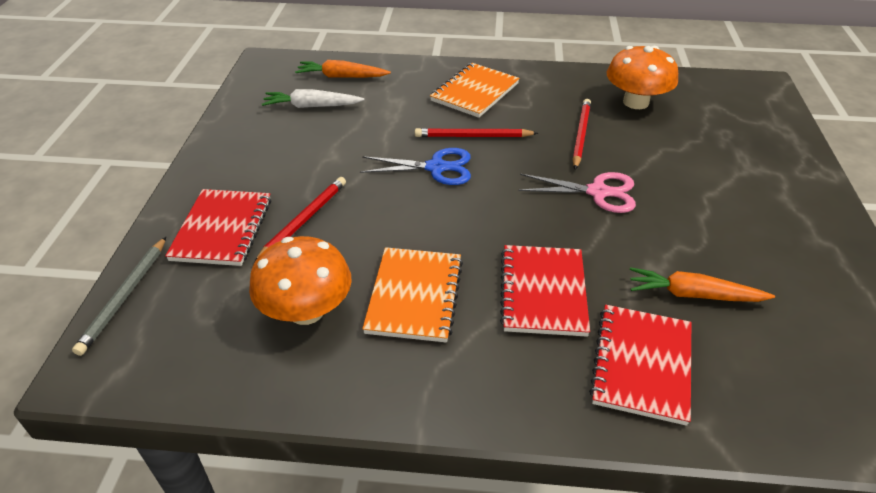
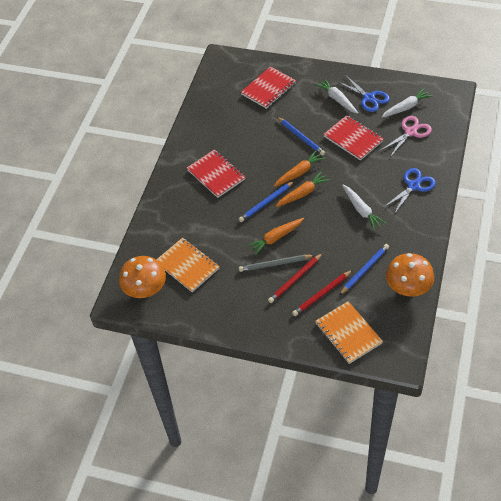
blue pencil: 0 -> 3
blue scissors: 1 -> 2
orange carrot: 2 -> 3
red pencil: 3 -> 2
white carrot: 1 -> 3

